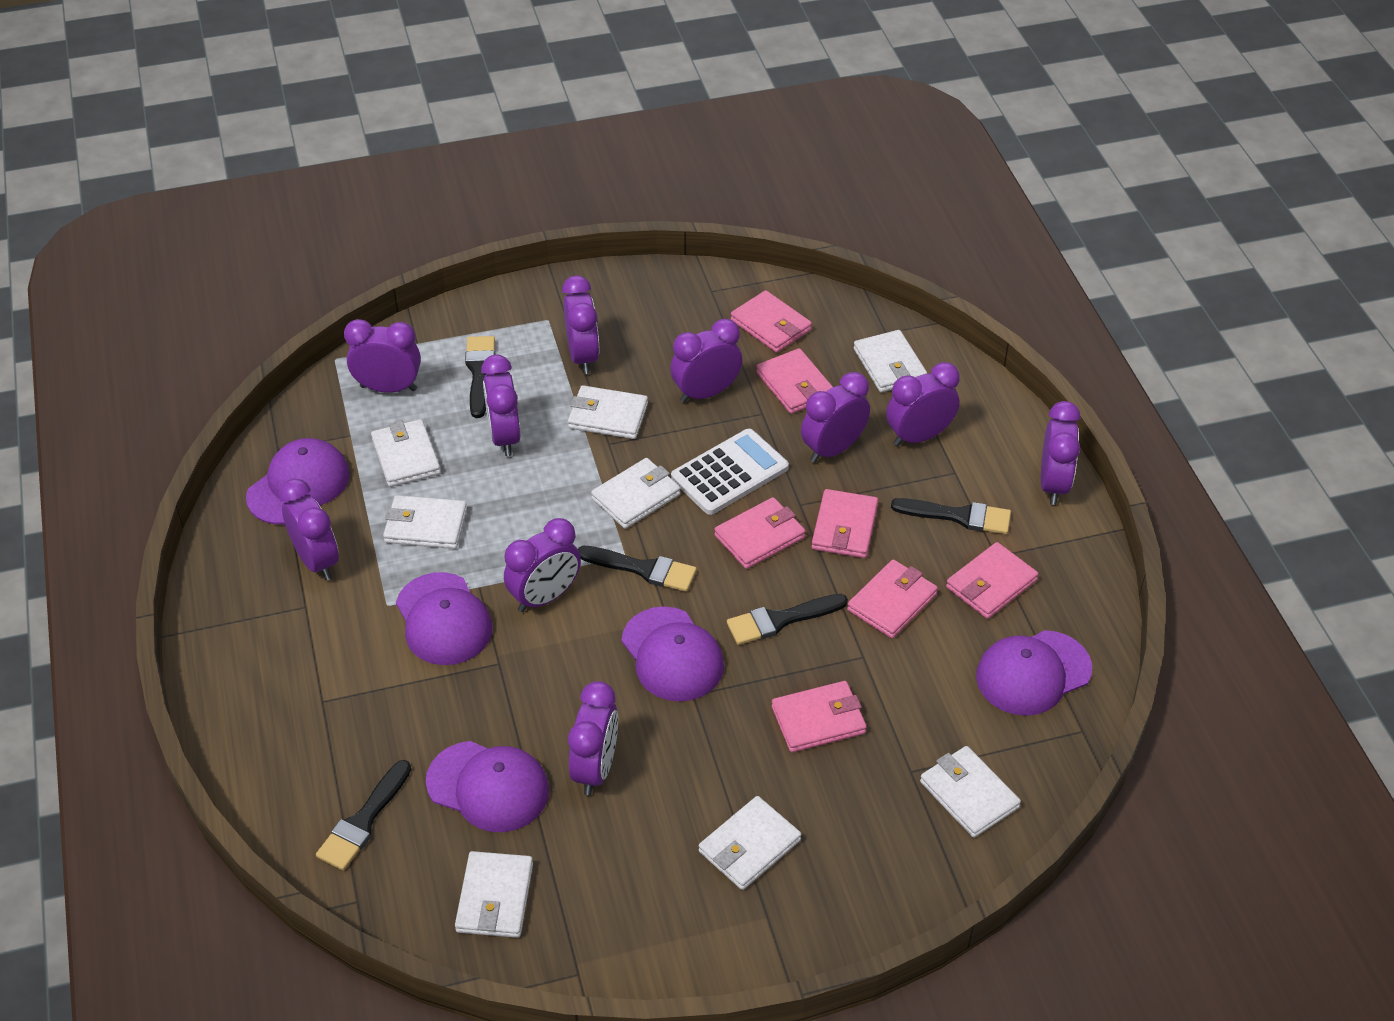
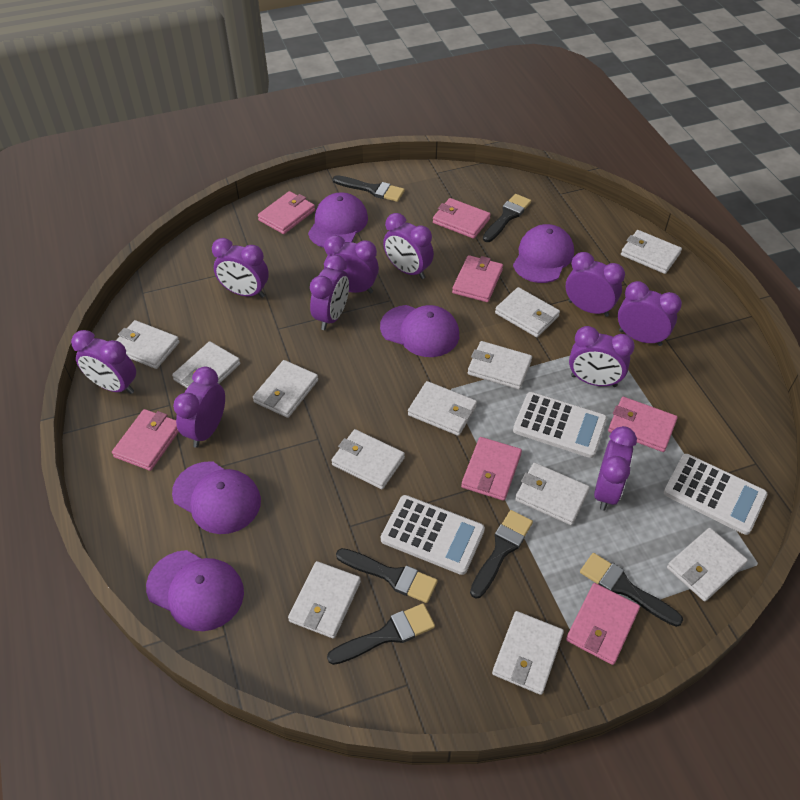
black brush: 5 -> 6
white calculator: 1 -> 3
white wallet: 8 -> 12

